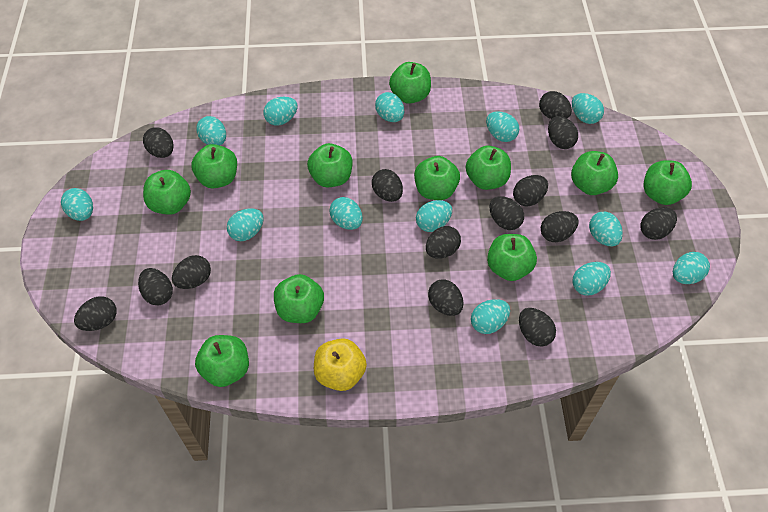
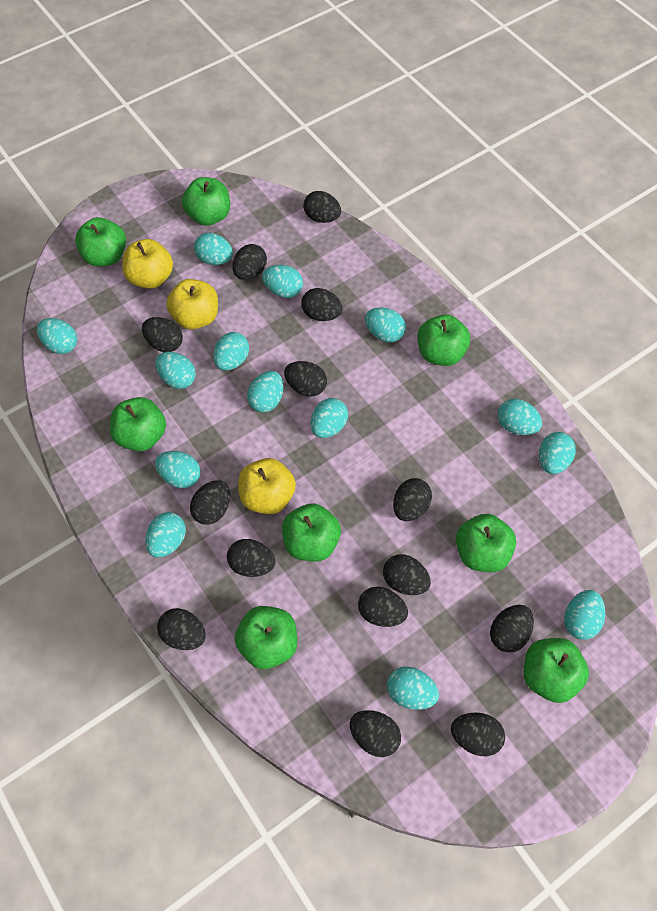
green apple: 11 -> 8
turquoise egg: 13 -> 14
yellow apple: 1 -> 3

